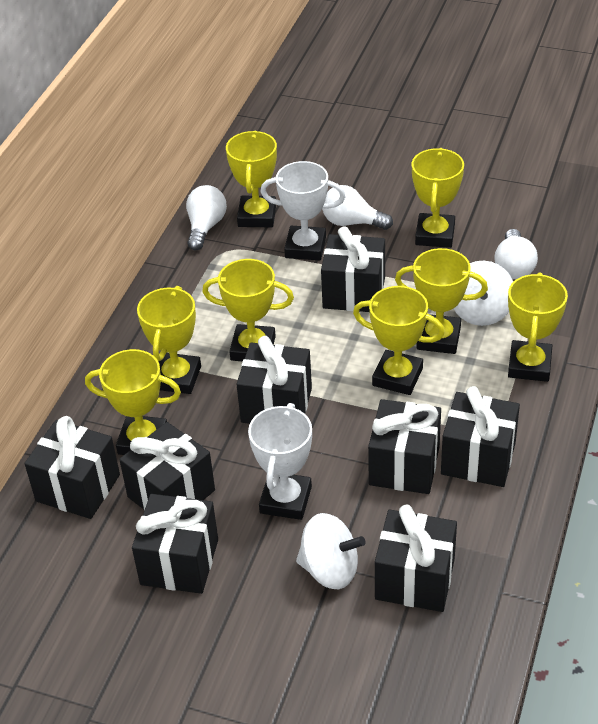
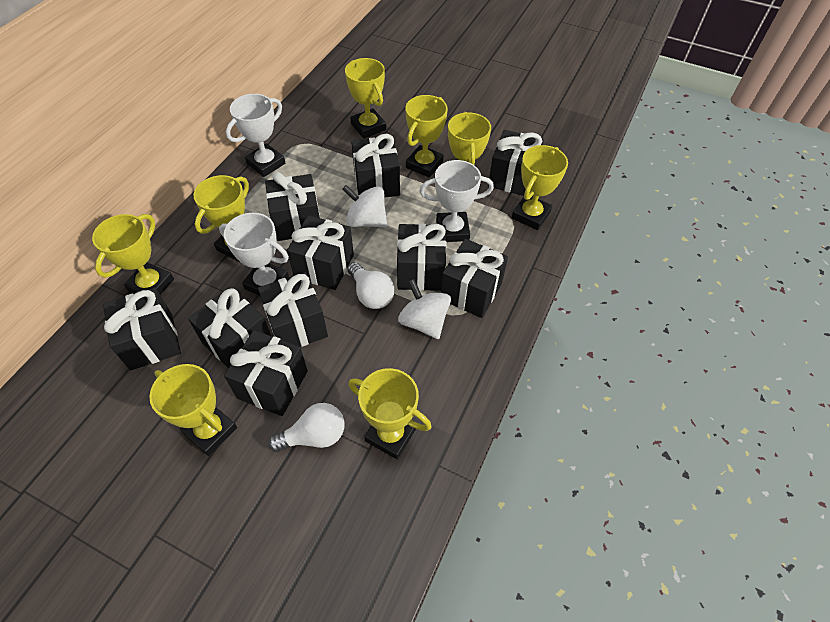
black gift: 8 -> 10
white light bulb: 3 -> 2
white trophy: 2 -> 3

